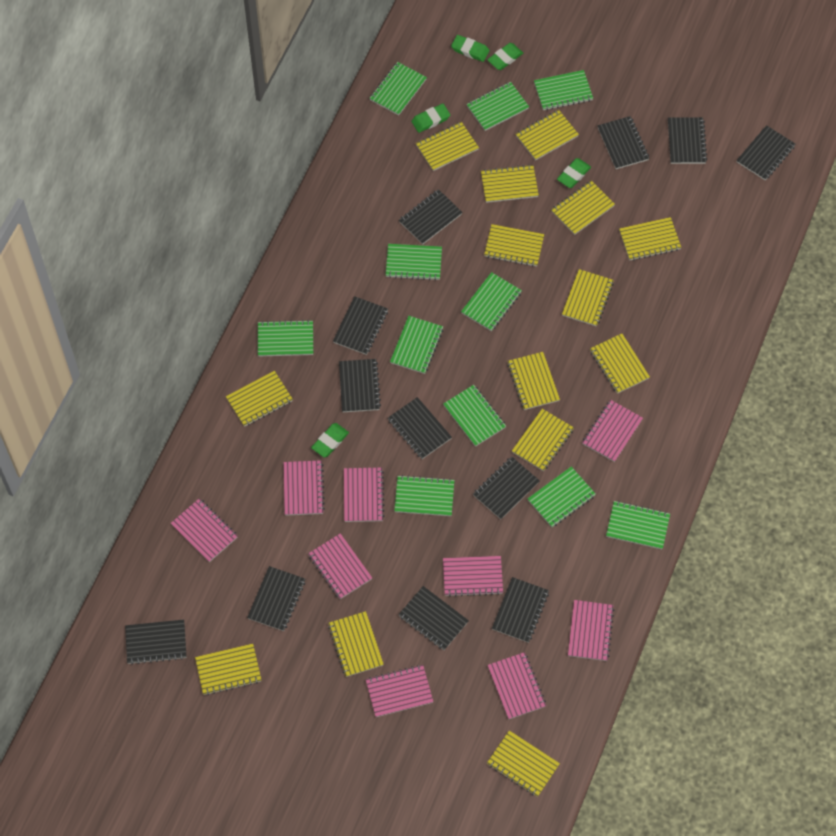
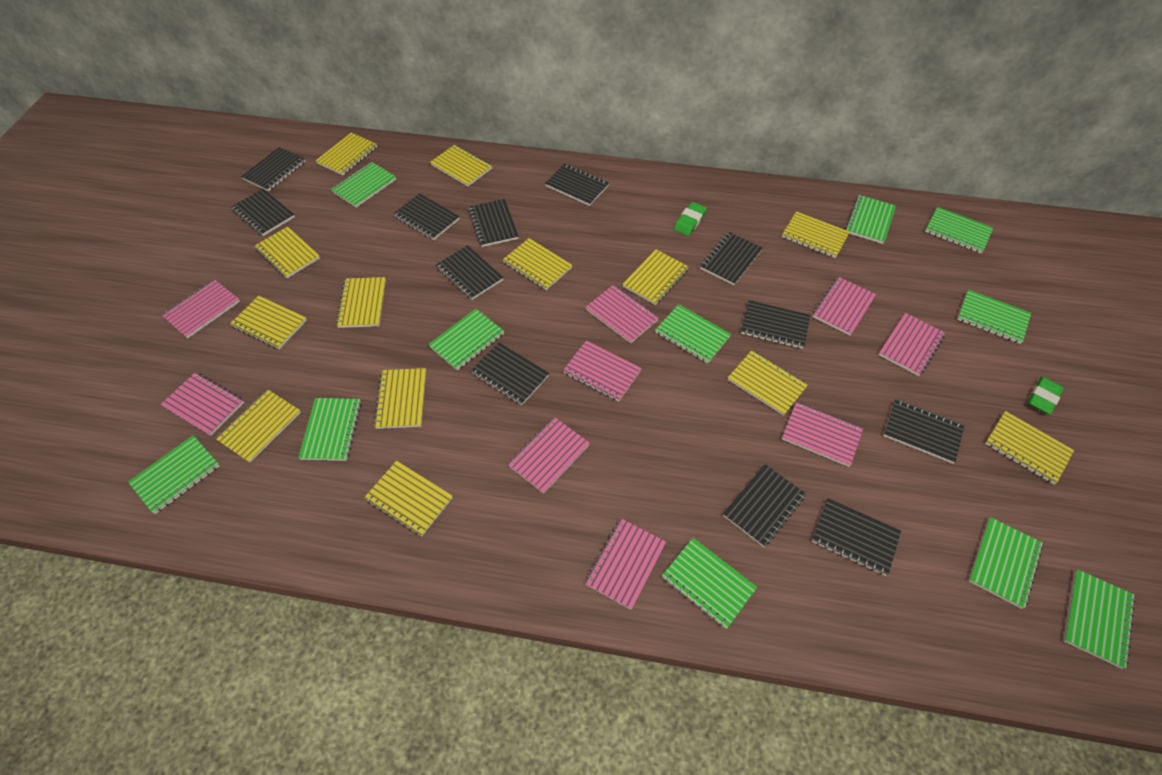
green eraser: 5 -> 2
yellow notebook: 14 -> 13

